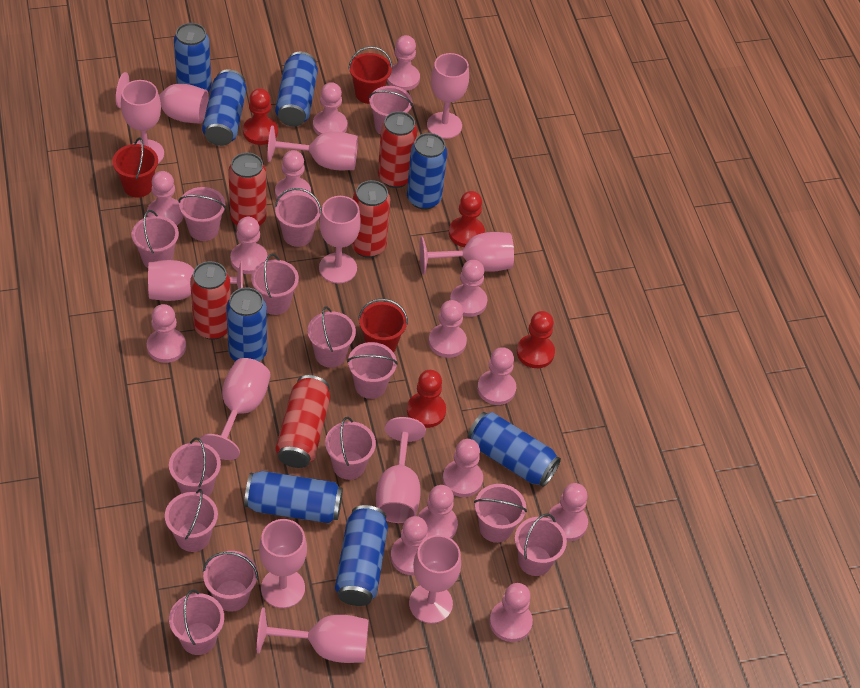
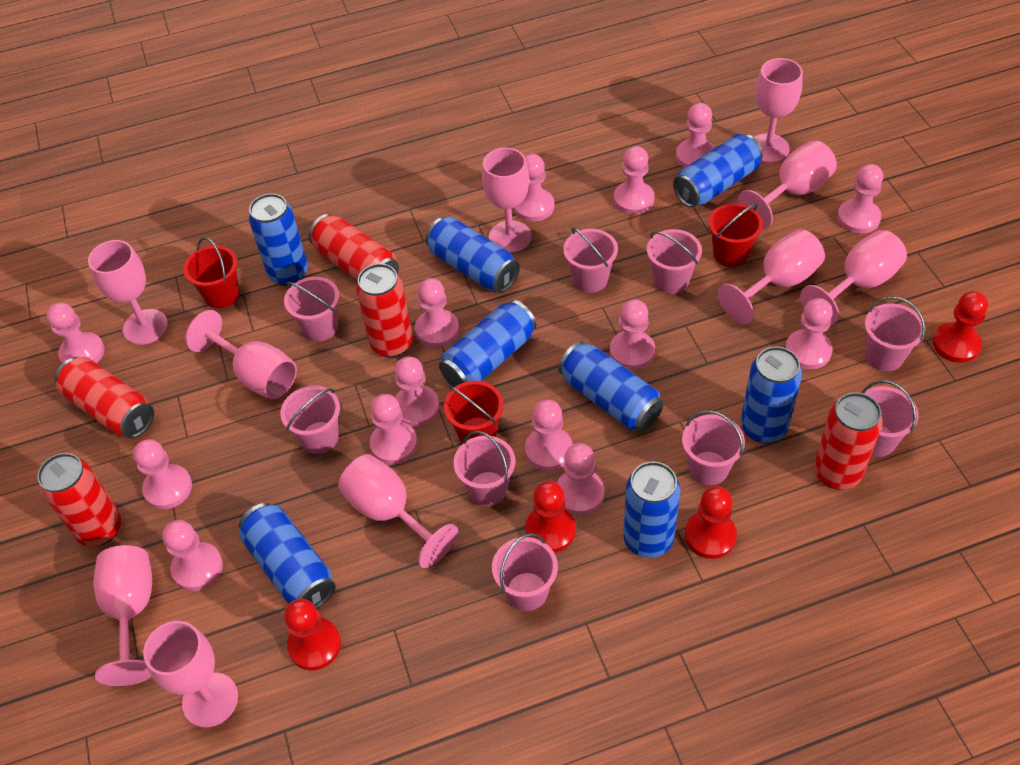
pink bucket: 14 -> 9
pink goblet: 12 -> 10

